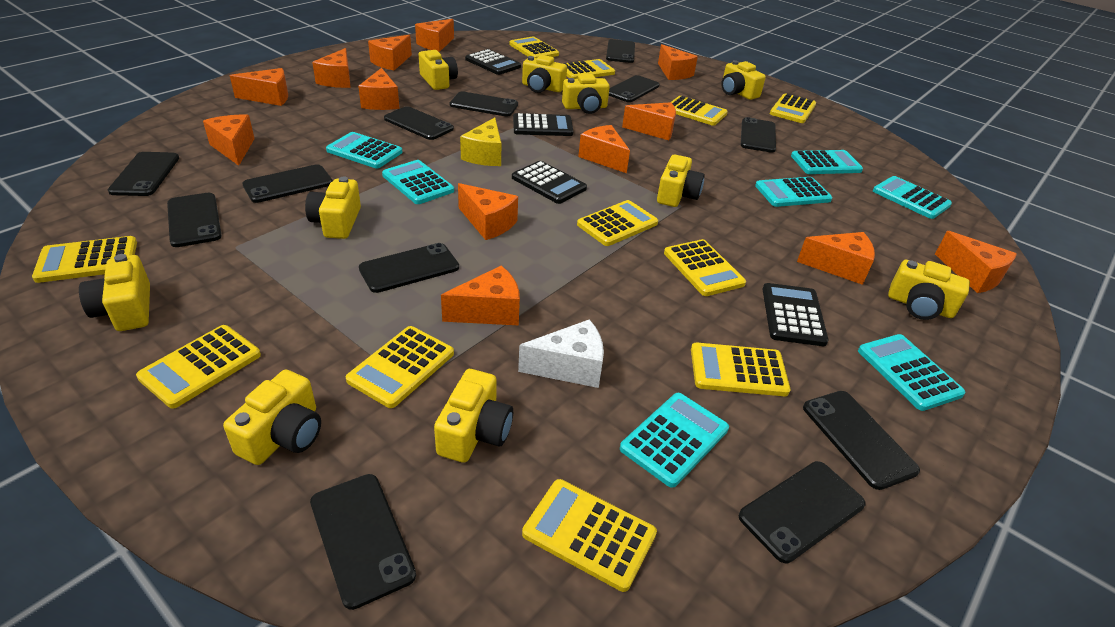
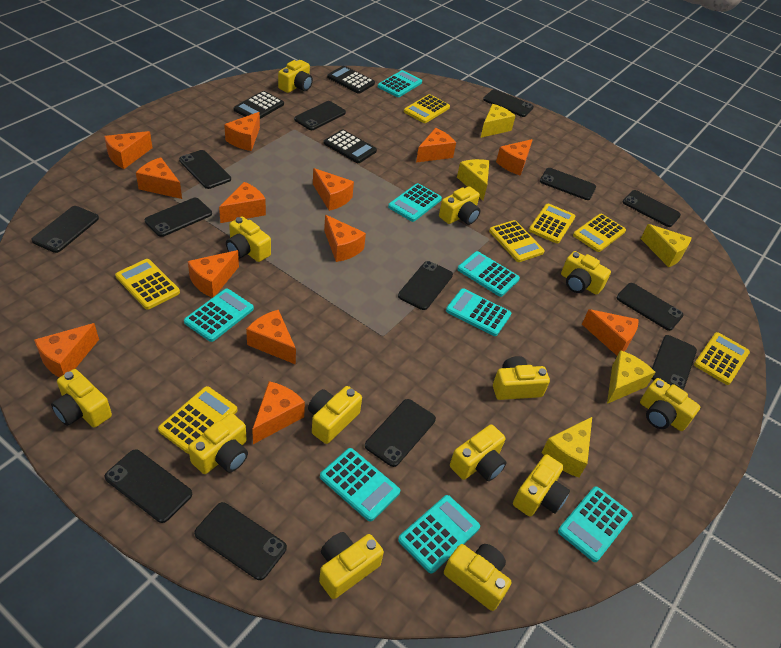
black calculator: 4 -> 3
black phone: 12 -> 13
turquoise calculator: 7 -> 8
white cheese: 1 -> 0
yellow calculator: 11 -> 7
yellow camera: 10 -> 13
yellow cheese: 1 -> 5

